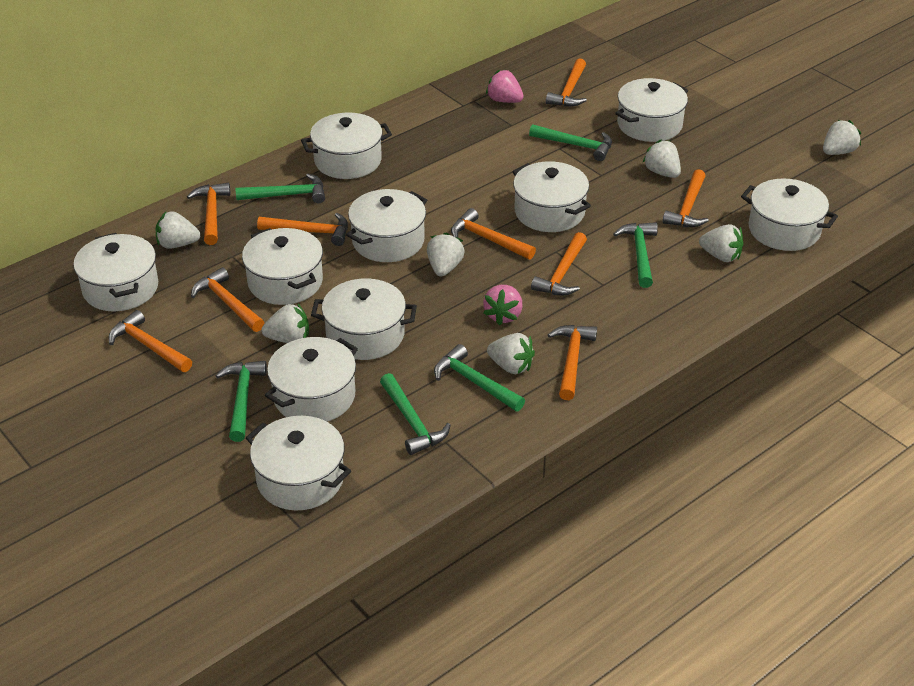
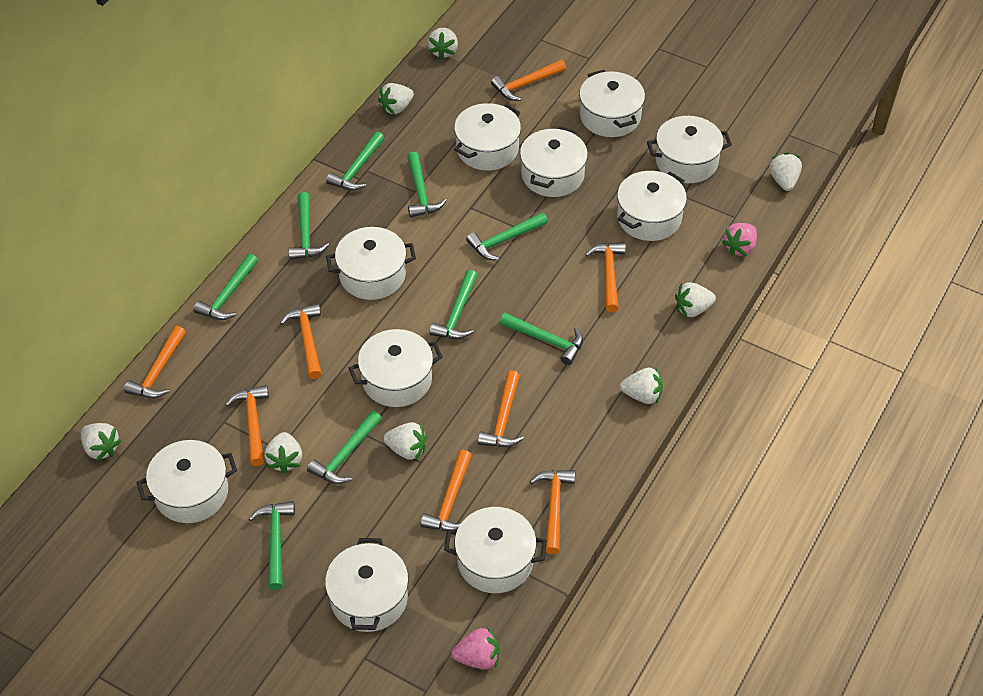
green hammer: 6 -> 9
orange hammer: 9 -> 8
white strawberry: 7 -> 8

